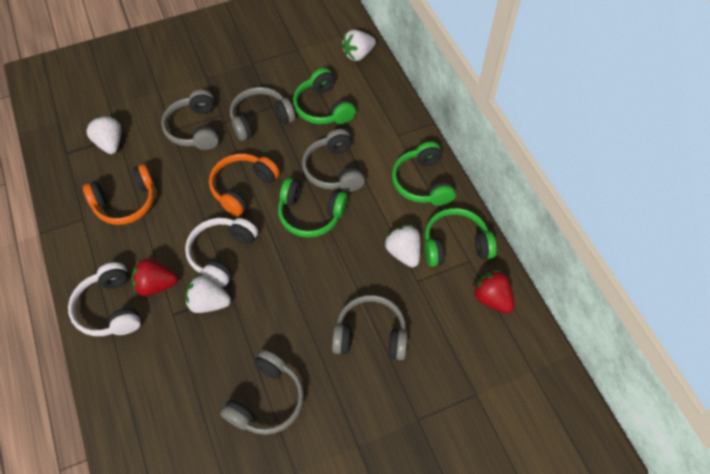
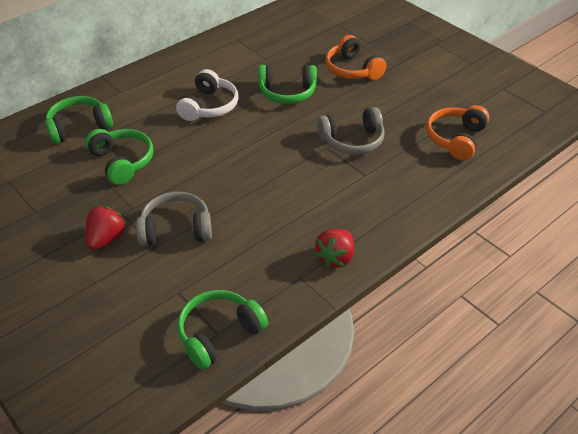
grey headphones: 5 -> 2
white headphones: 2 -> 1
white strawberry: 4 -> 0

